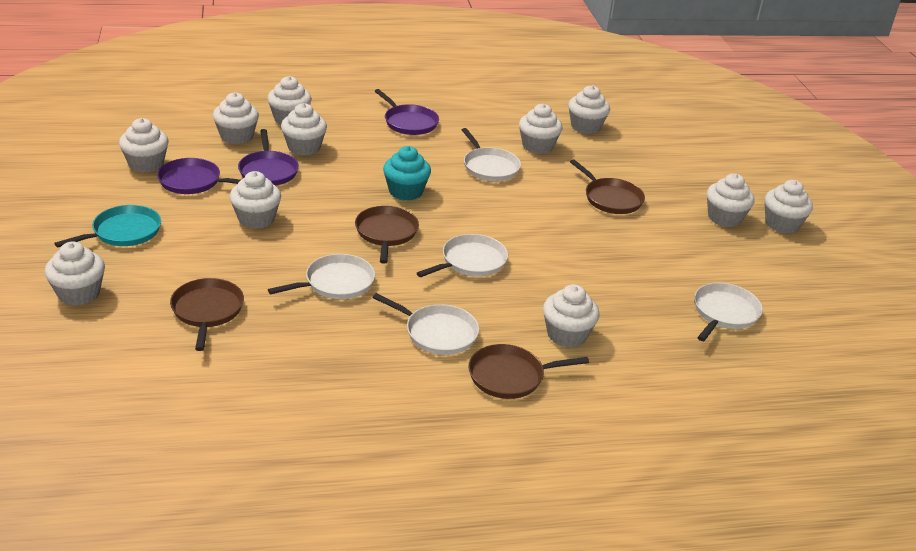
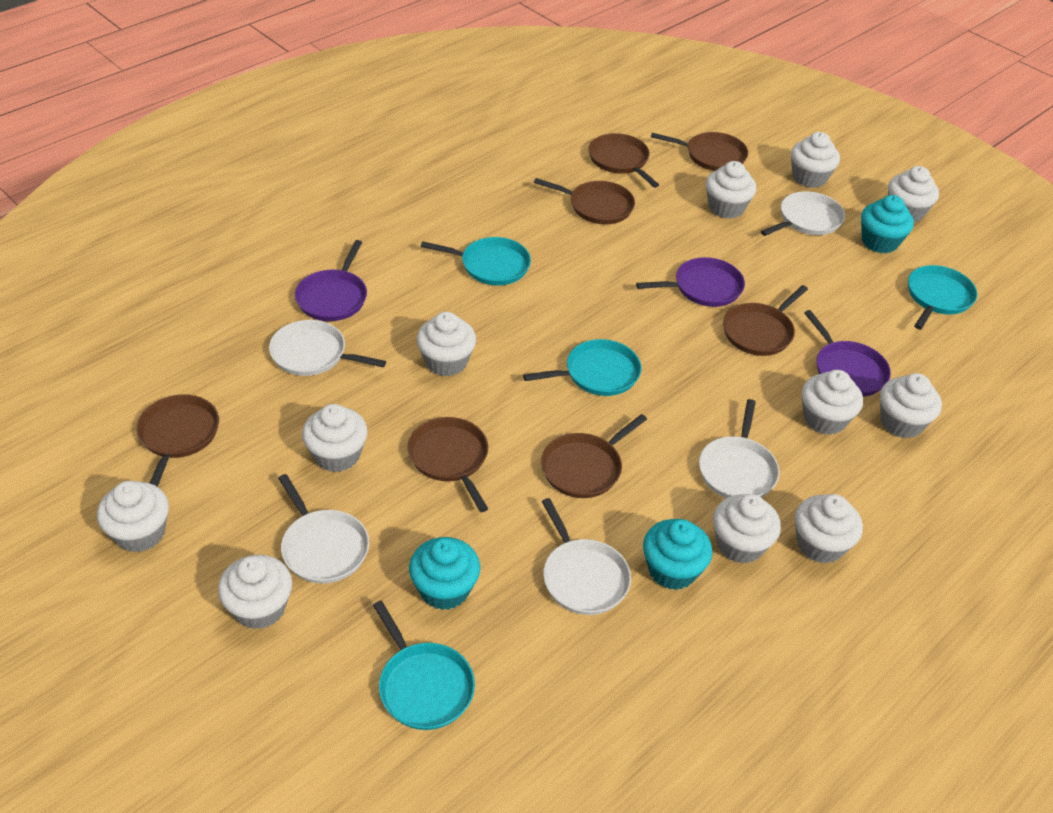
brown pan: 4 -> 7
turquoise cupcake: 1 -> 3
turquoise pan: 1 -> 4

